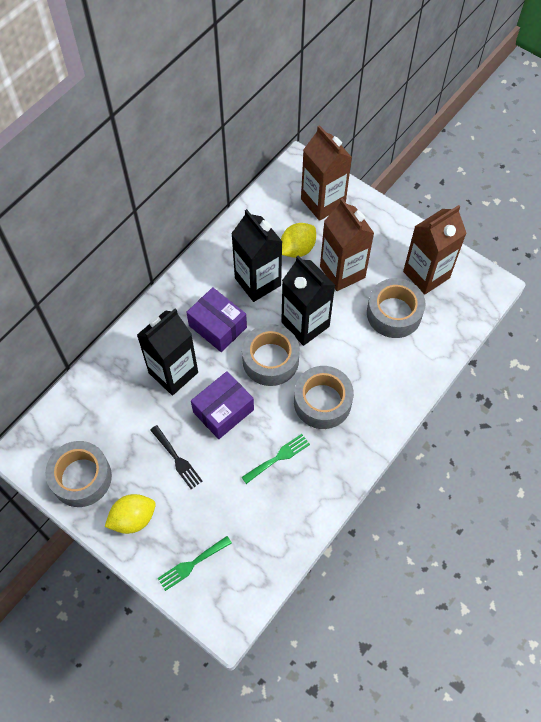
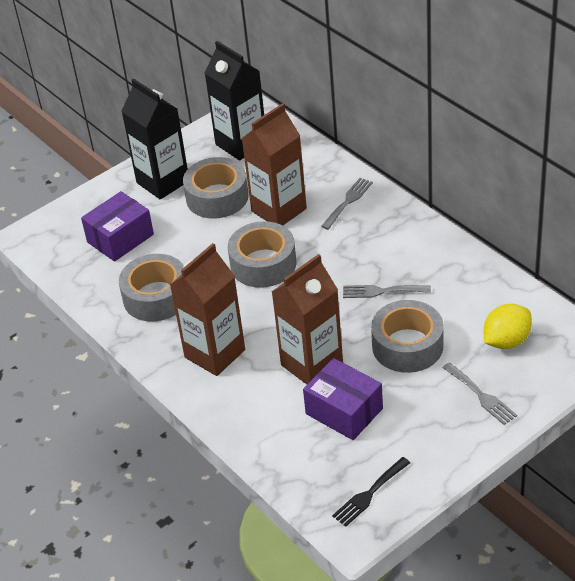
black carton: 3 -> 2
green fork: 2 -> 0
grey fork: 0 -> 3
yellow lemon: 2 -> 1

